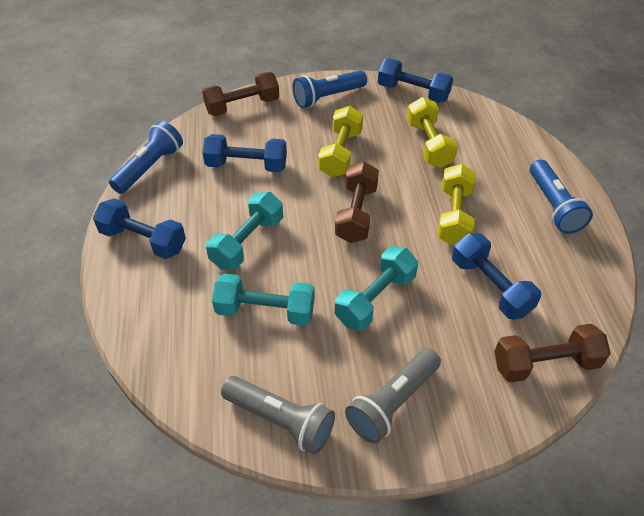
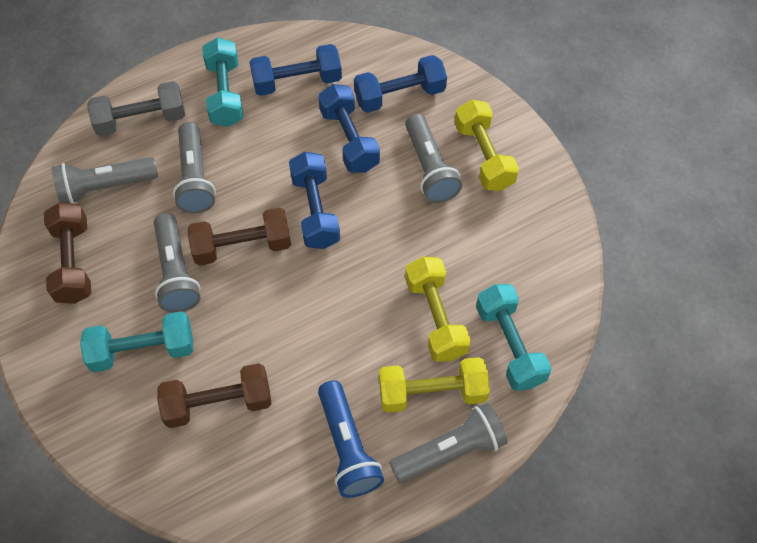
blue flashlight: 3 -> 1
grey dumbbell: 0 -> 1
grey flashlight: 2 -> 5

